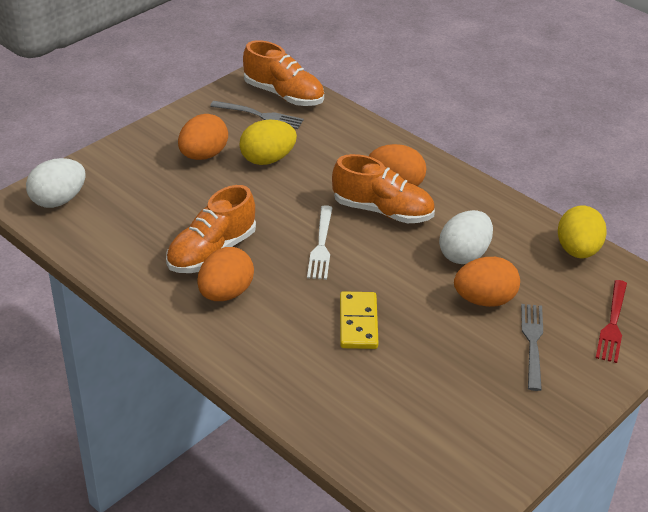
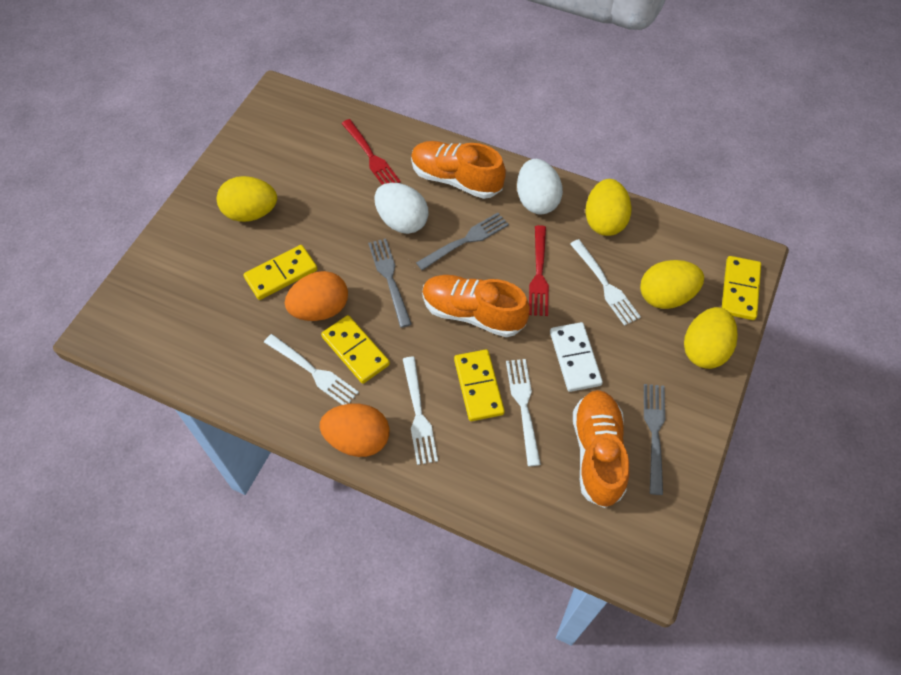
grey fork: 2 -> 3
orange egg: 4 -> 2
red fork: 1 -> 2
white domino: 0 -> 1
white fork: 1 -> 4
yellow domino: 1 -> 4
yellow egg: 2 -> 4

